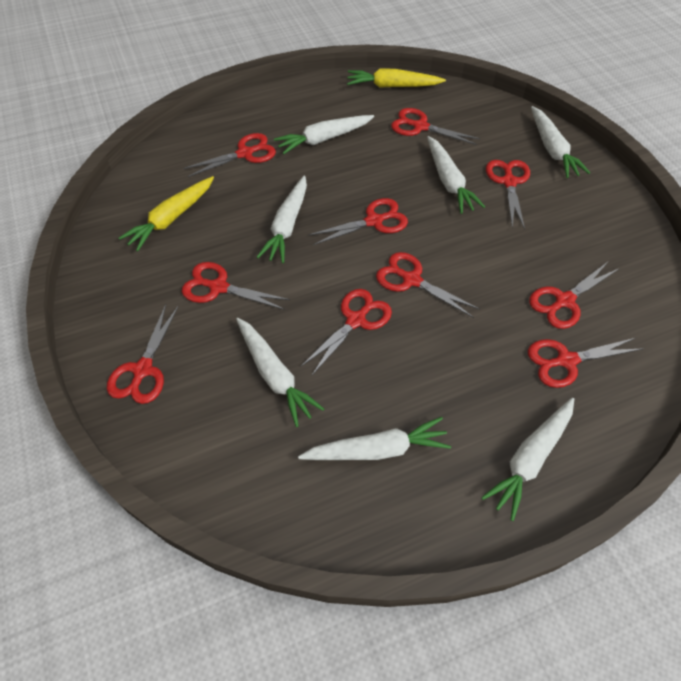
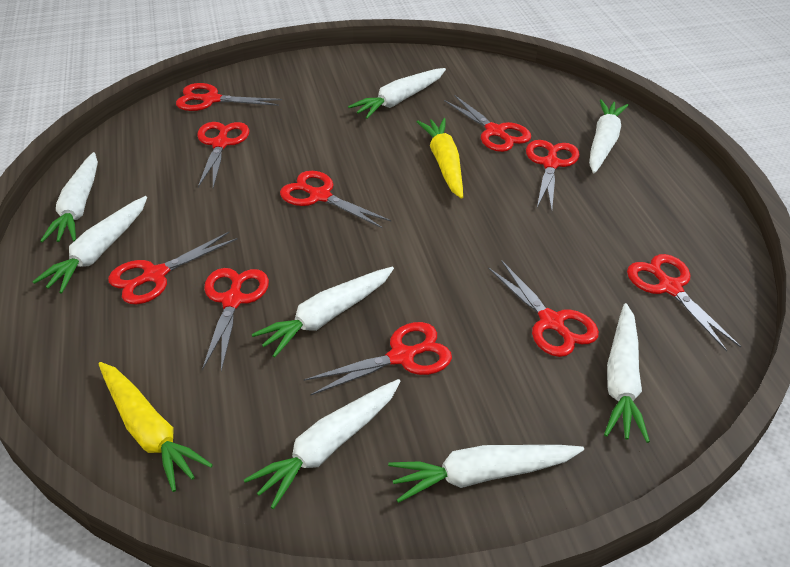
white carrot: 7 -> 8

